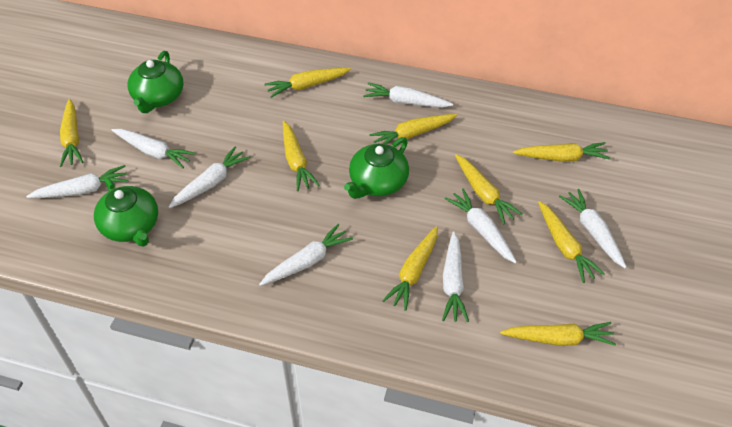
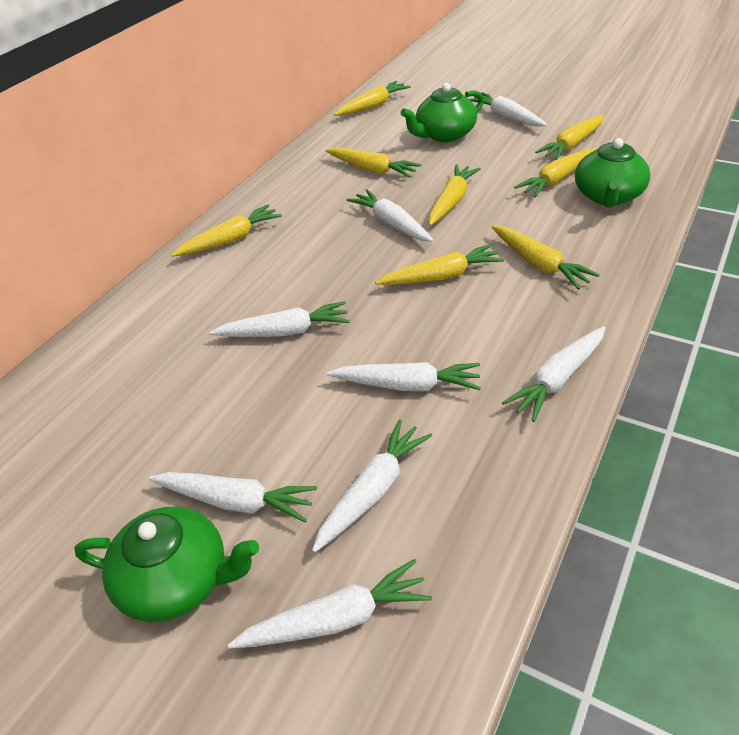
yellow carrot: 9 -> 8

